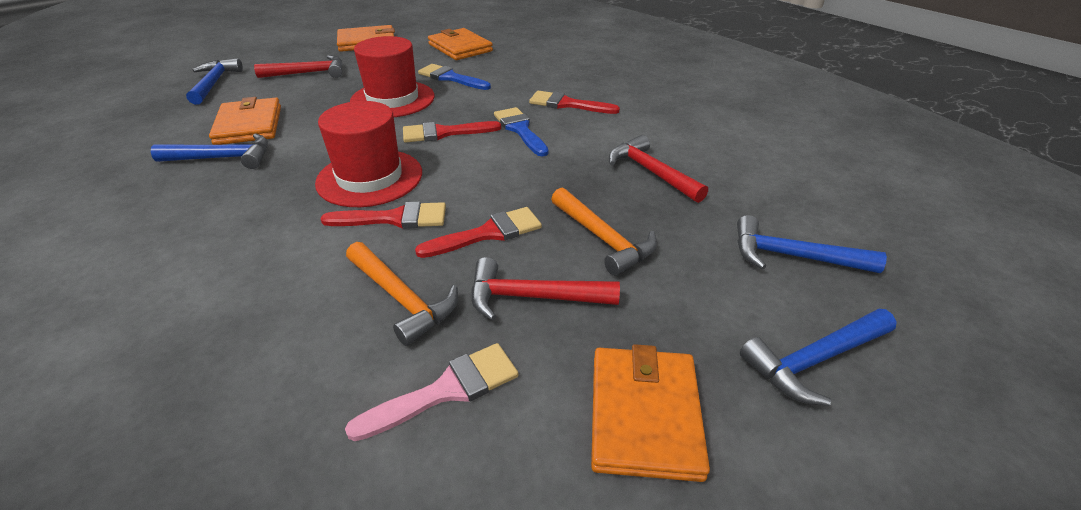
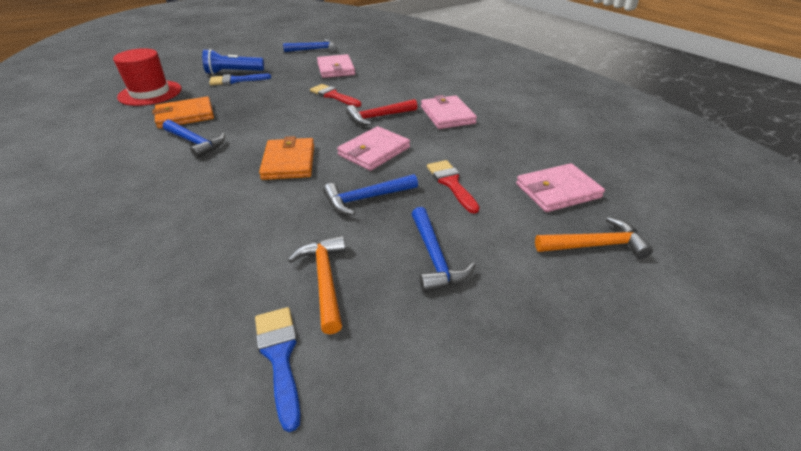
blue flashlight: 0 -> 1
orange wallet: 4 -> 2
pink brush: 1 -> 0
pink wallet: 0 -> 4
red brush: 4 -> 2
red hammer: 3 -> 1
red hat: 2 -> 1

